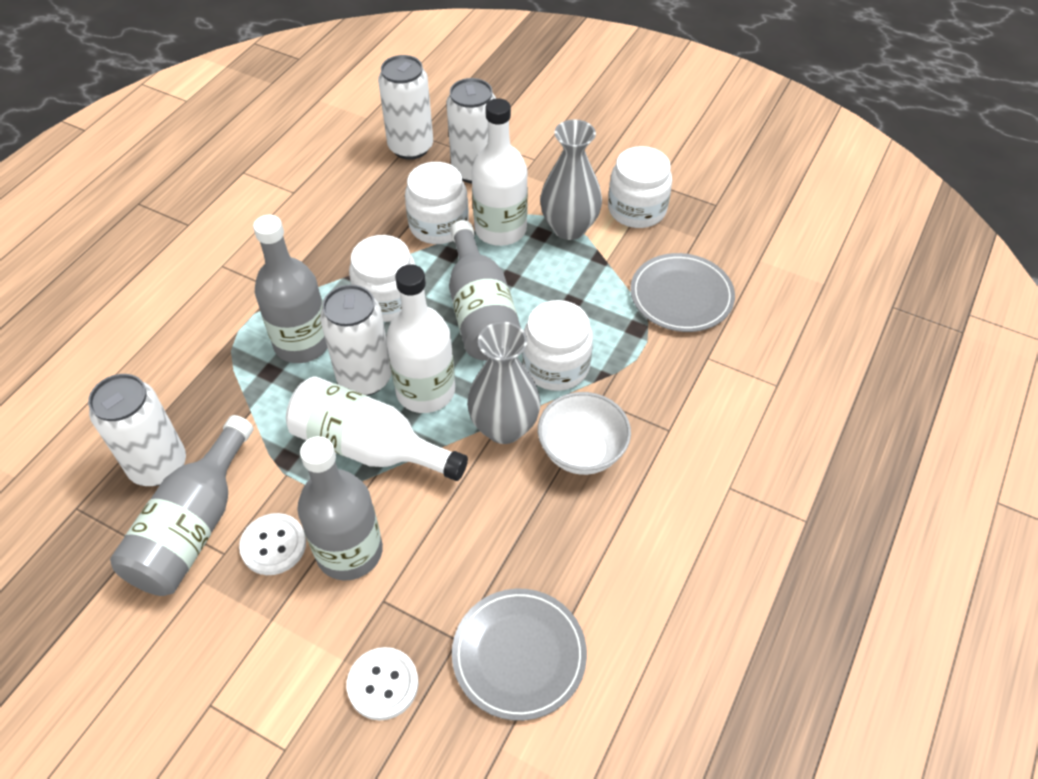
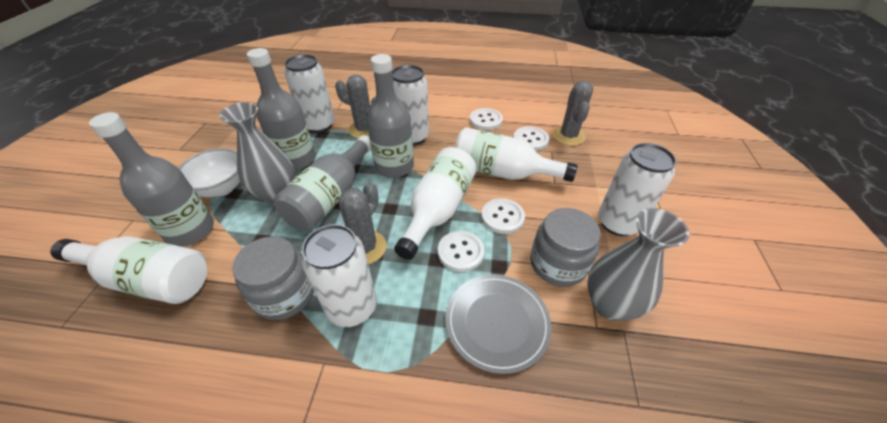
grey cactus: 0 -> 3
grey jar: 0 -> 2
grey plate: 2 -> 1
white button: 2 -> 4
white jar: 4 -> 0

